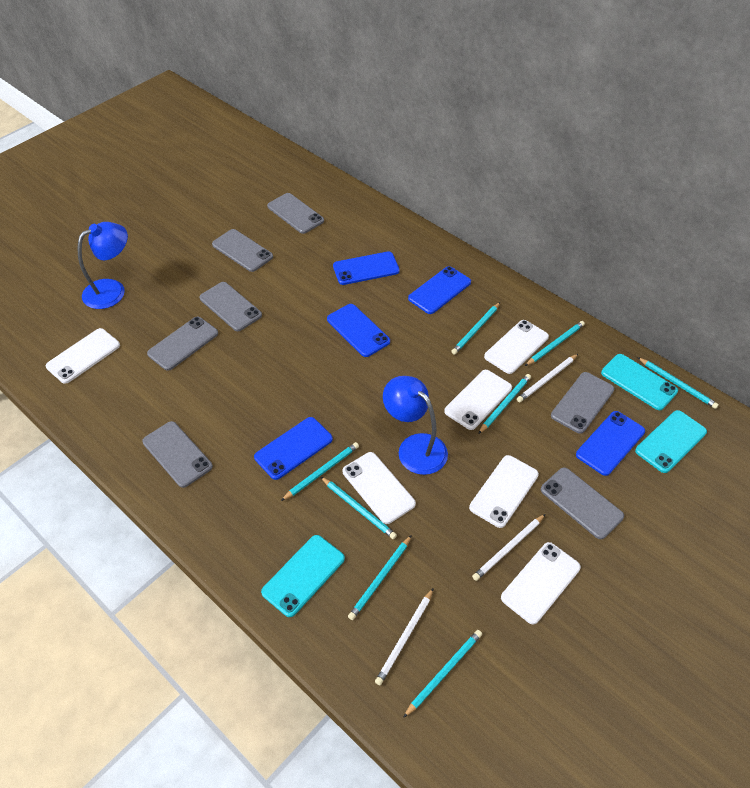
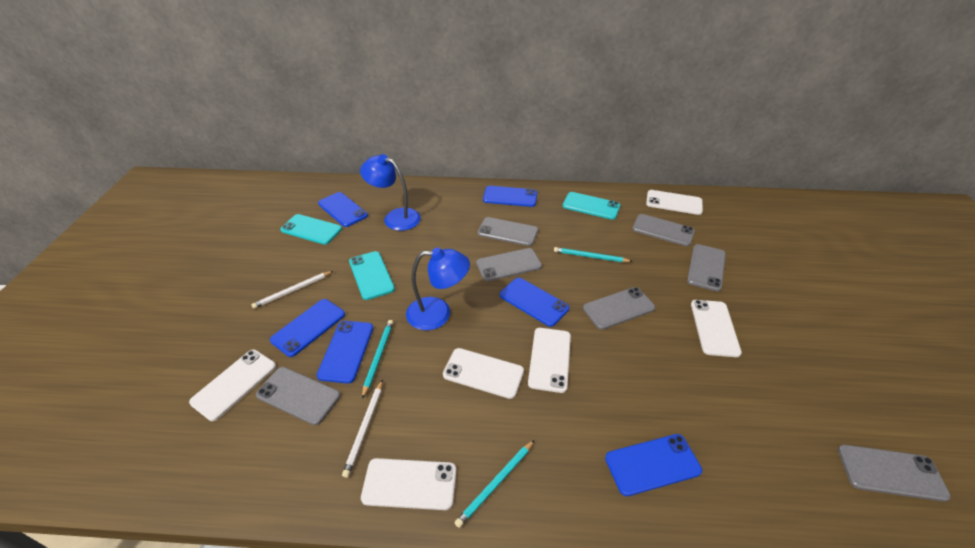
blue phone: 5 -> 6
turquoise pencil: 8 -> 3
white pencil: 3 -> 2

